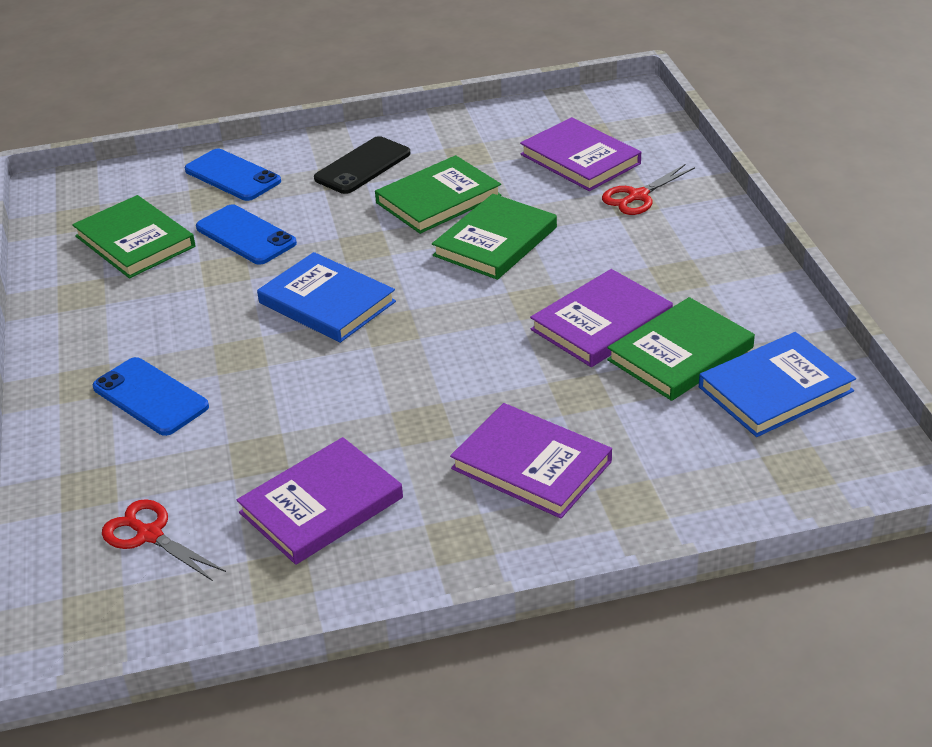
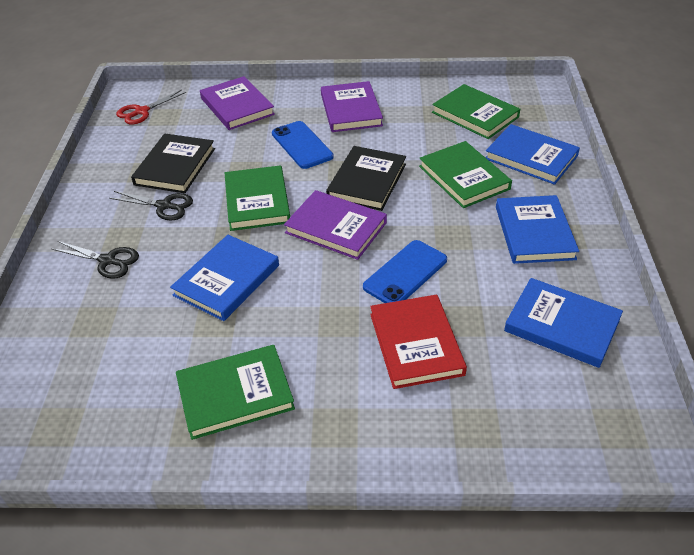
black book: 0 -> 2
black phone: 1 -> 0
black scissors: 0 -> 2
blue book: 2 -> 4
blue phone: 3 -> 2
purple book: 4 -> 3
red book: 0 -> 1
red scissors: 2 -> 1

